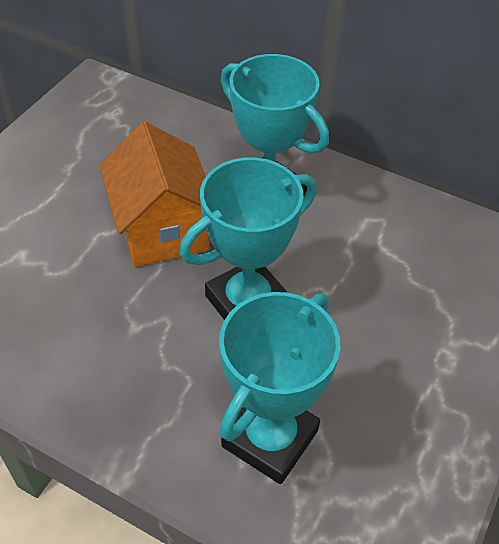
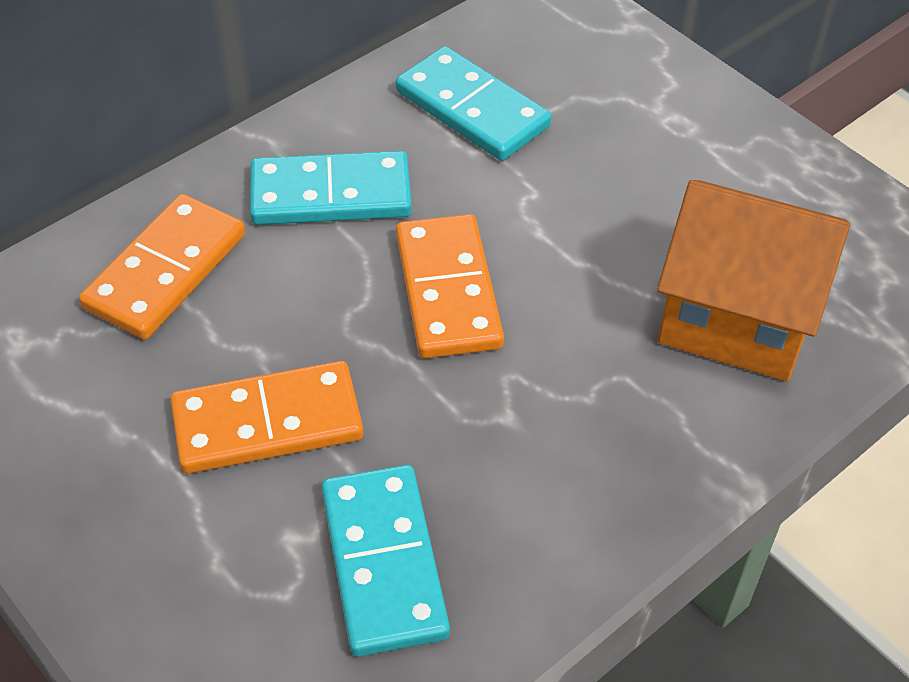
orange domino: 0 -> 3
turquoise domino: 0 -> 3
turquoise trophy: 3 -> 0

